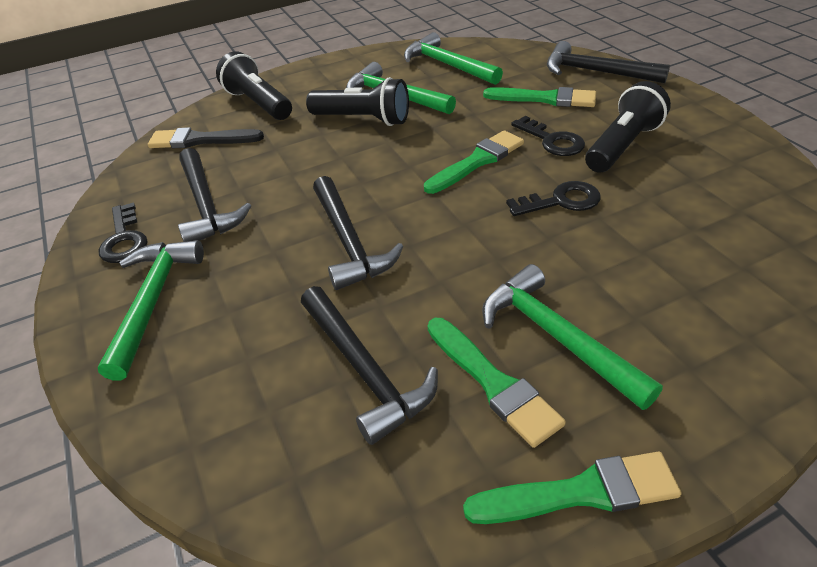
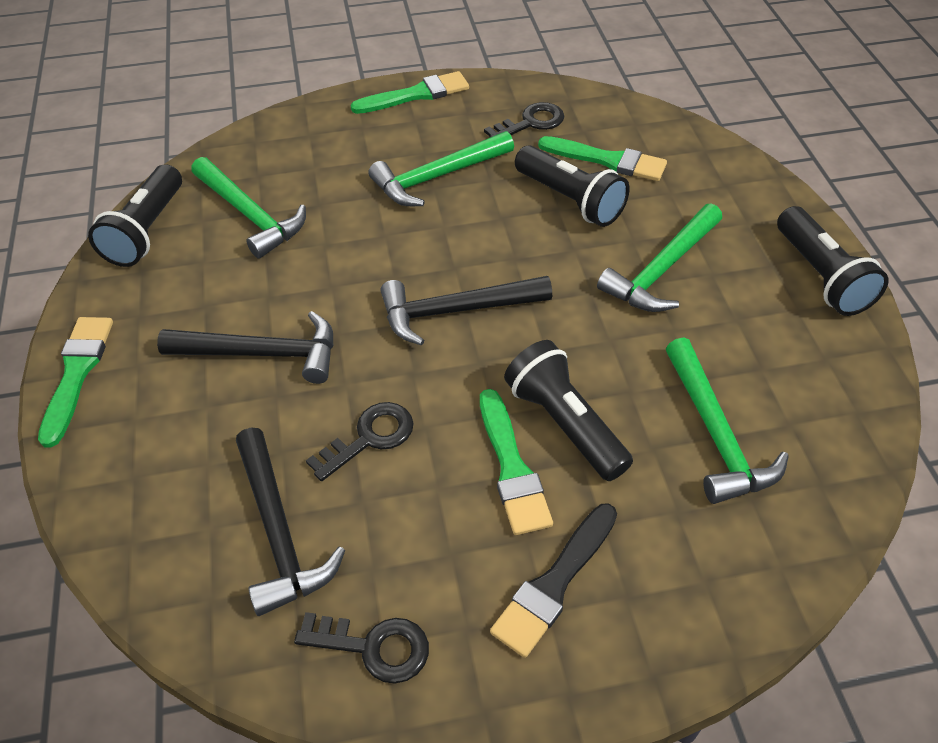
black flashlight: 3 -> 4
black hammer: 4 -> 3

